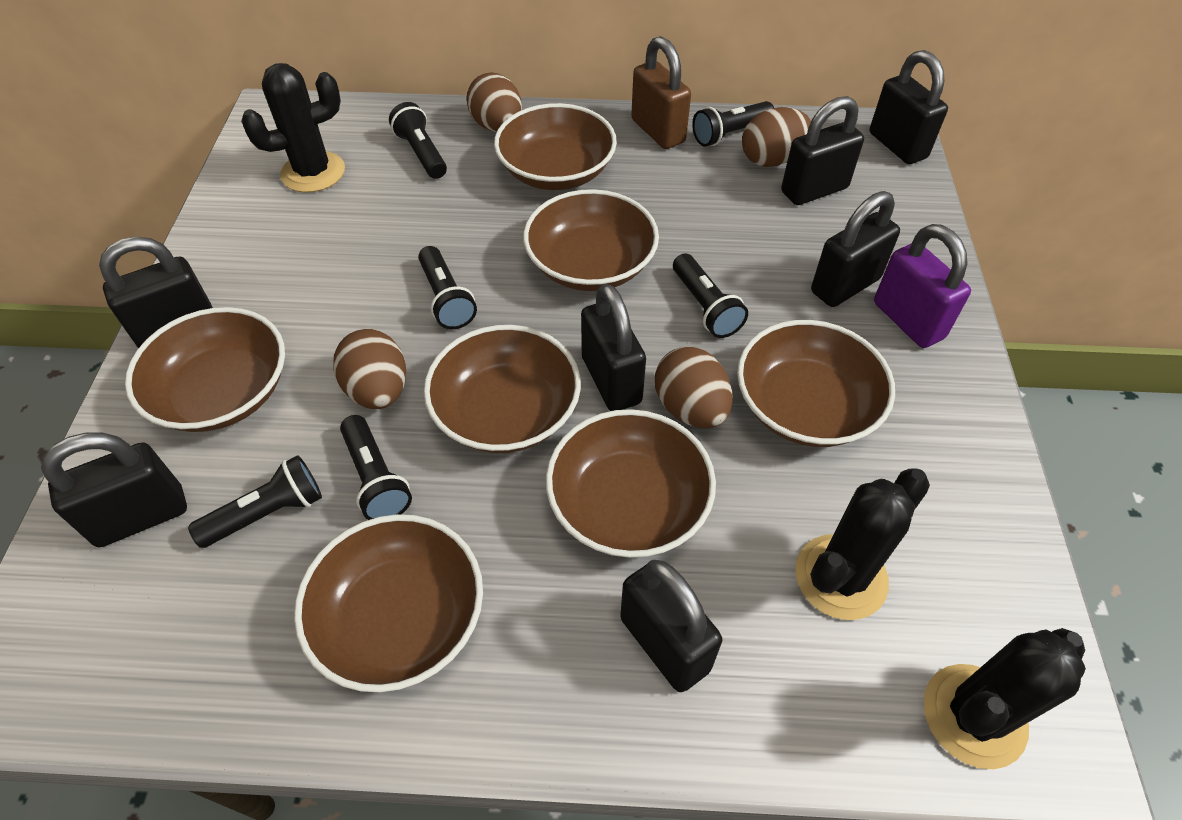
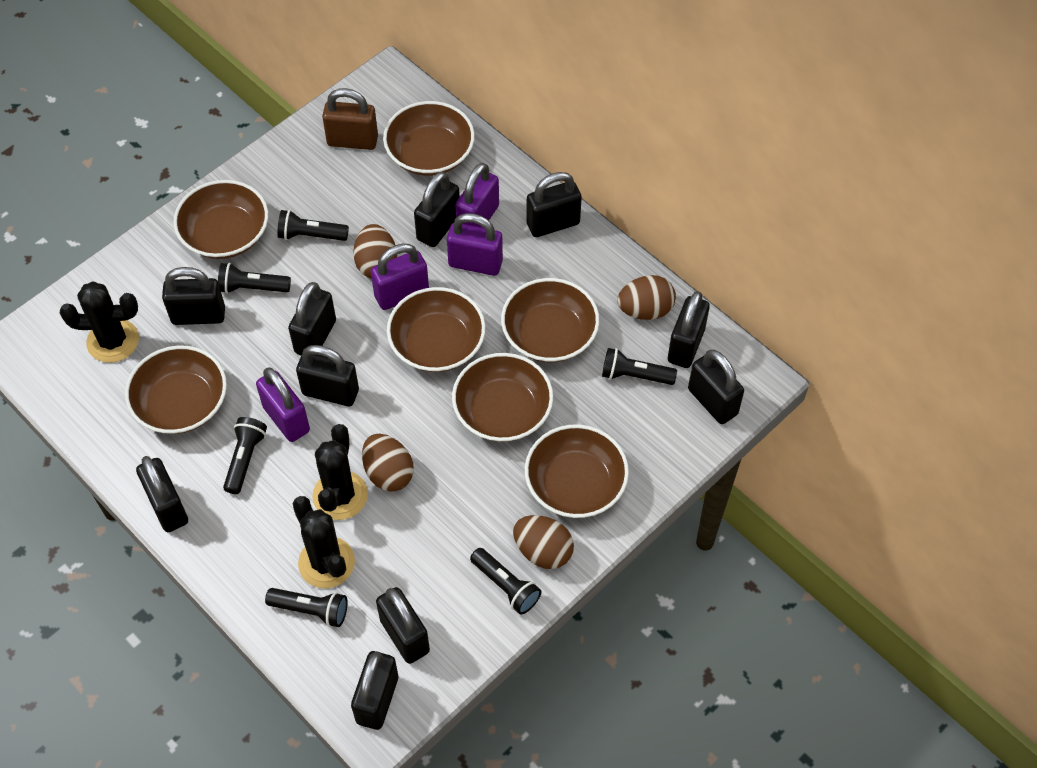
black padlock: 7 -> 10
purple padlock: 1 -> 4

